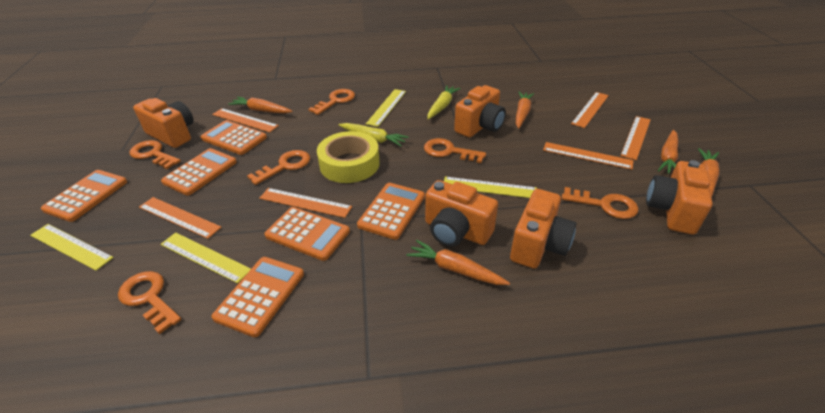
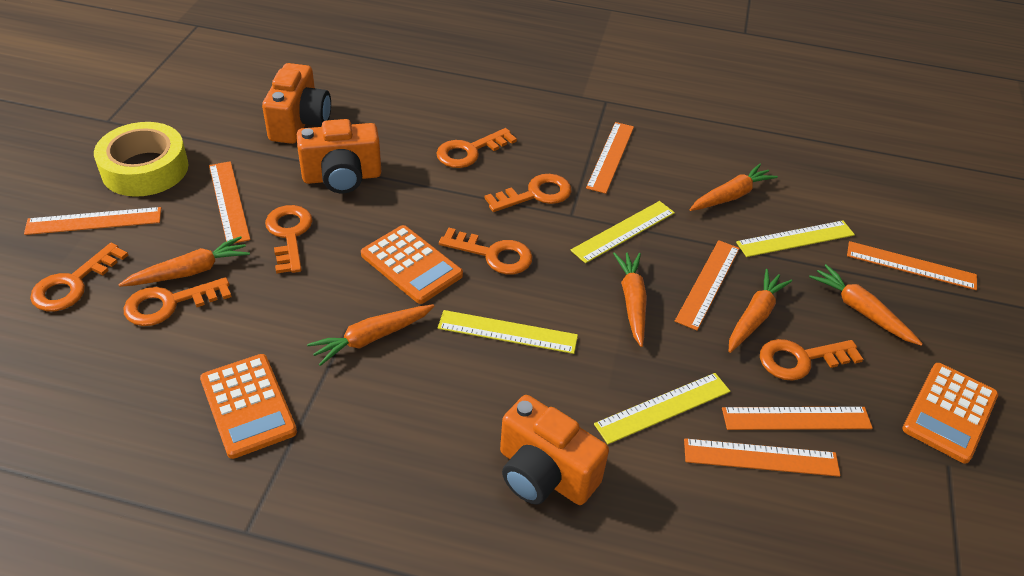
orange calculator: 6 -> 3
orange camera: 5 -> 3
orange carrot: 5 -> 6
orange key: 6 -> 7
orange ruler: 6 -> 7
yellow carrot: 2 -> 0

